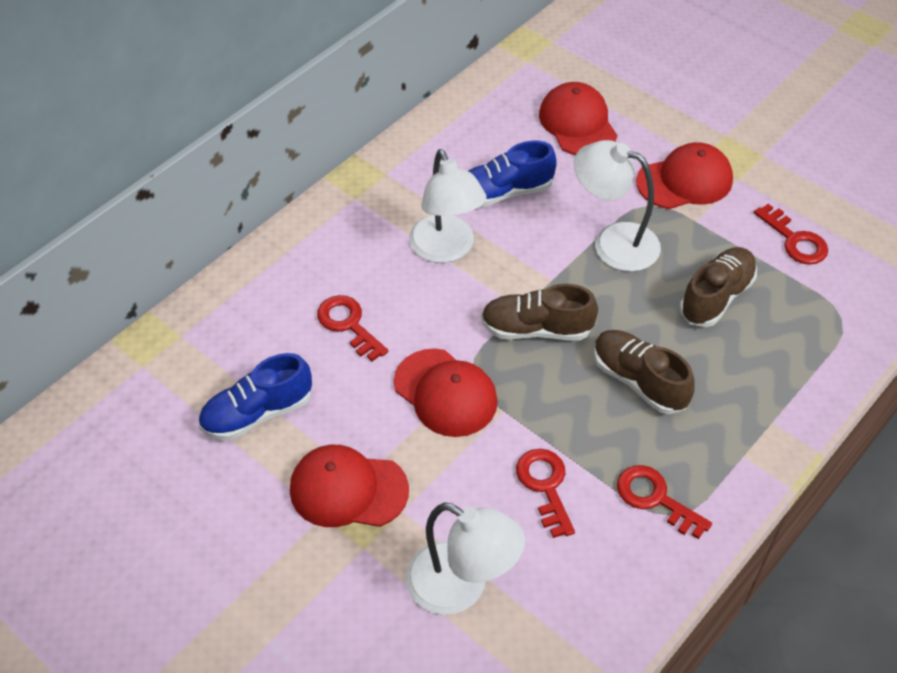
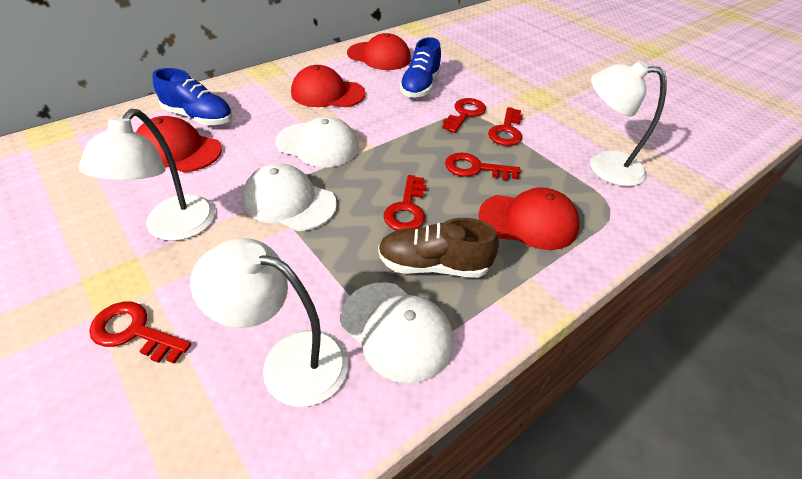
brown shoe: 3 -> 1
red key: 4 -> 5
white cap: 0 -> 3

